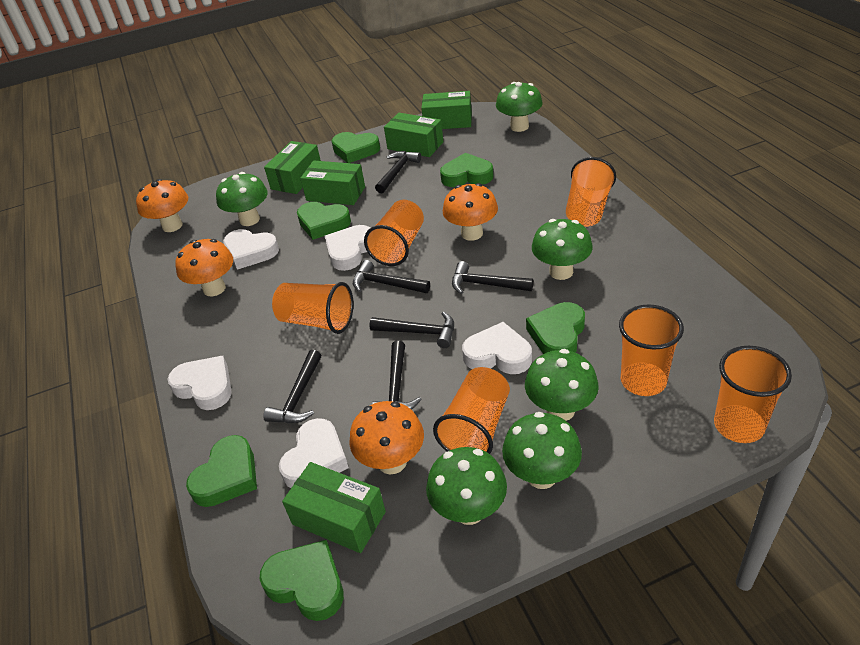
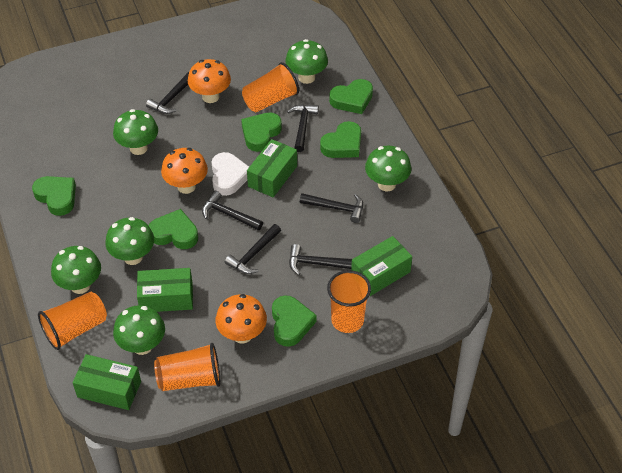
green box: 5 -> 4
orange cup: 6 -> 4
orange mushroom: 4 -> 3
white heart: 5 -> 1

